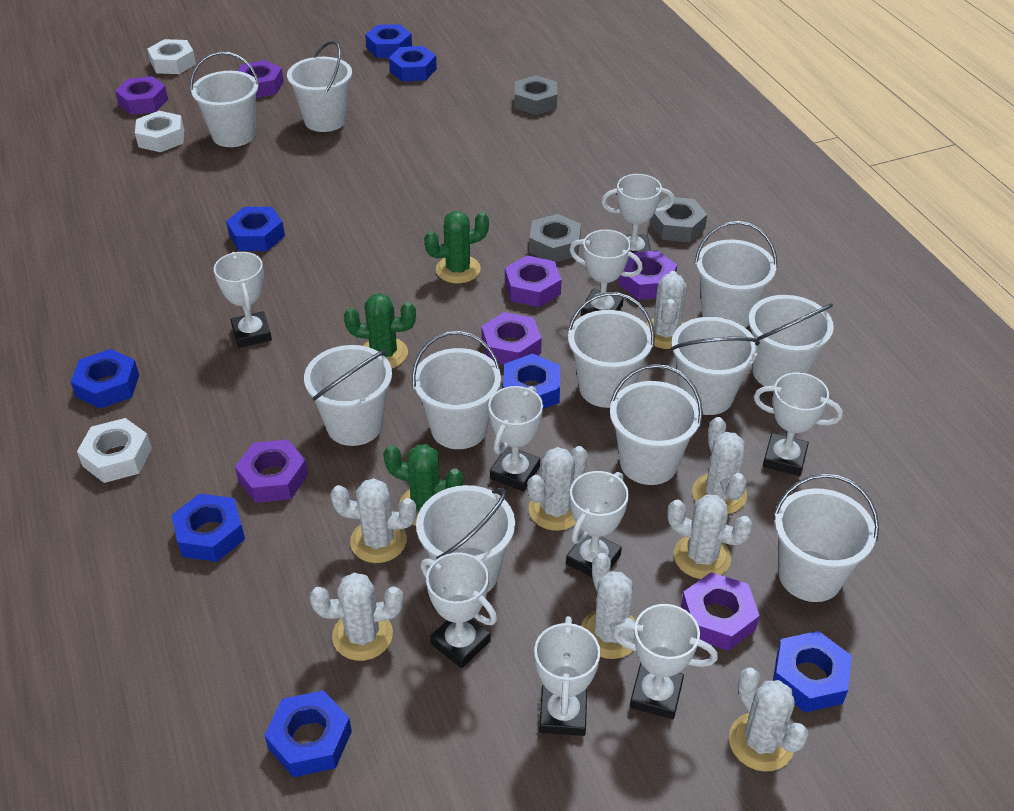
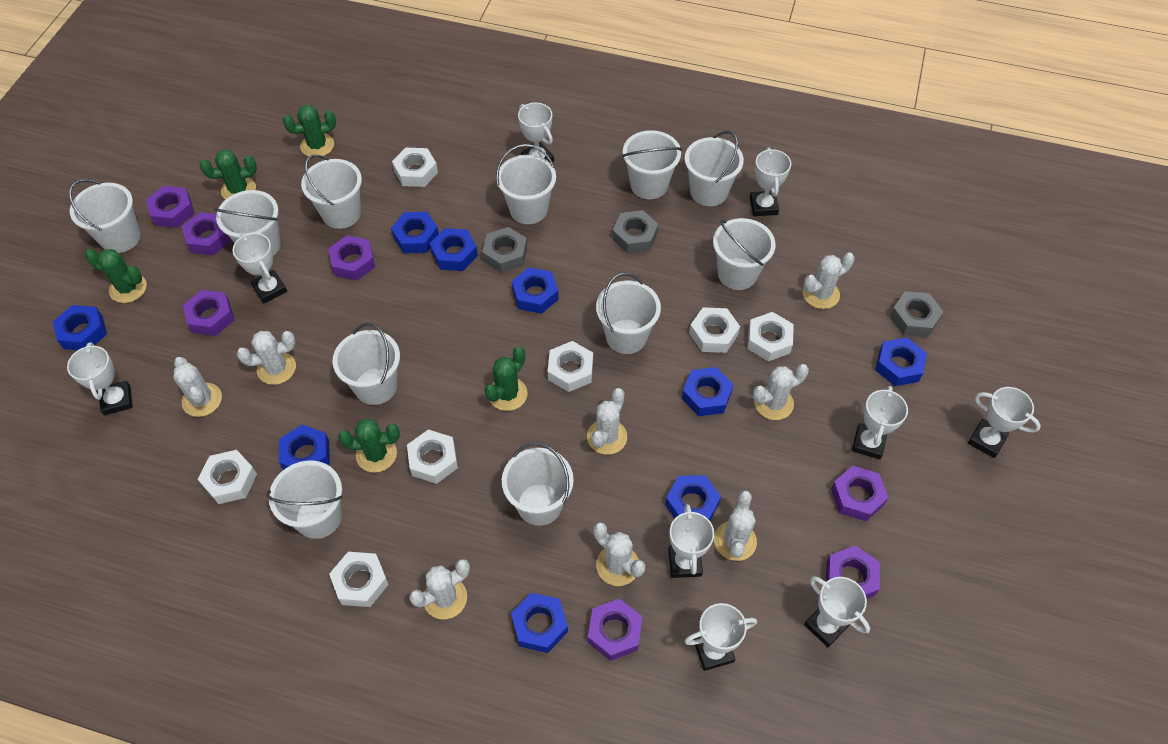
blue nut: 8 -> 9
green cactus: 3 -> 5
white nut: 3 -> 7

